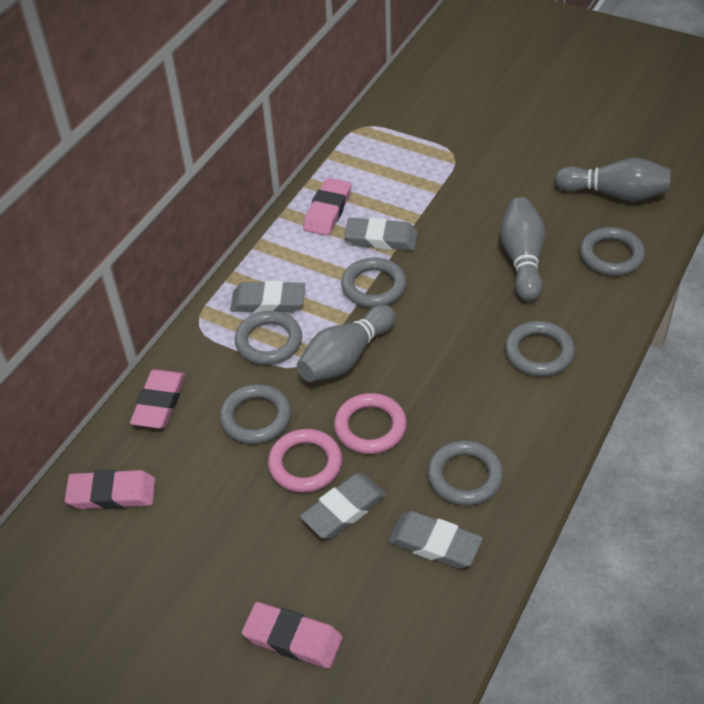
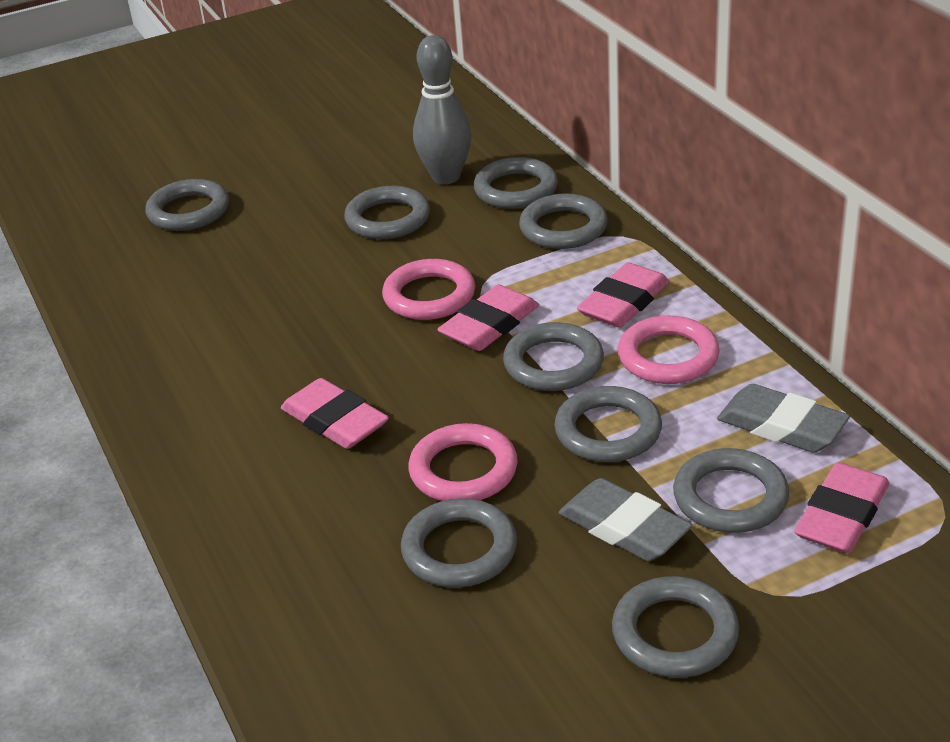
grey bowling pin: 3 -> 1
grey eraser: 4 -> 2
grey ring: 6 -> 9
pink ring: 2 -> 3

